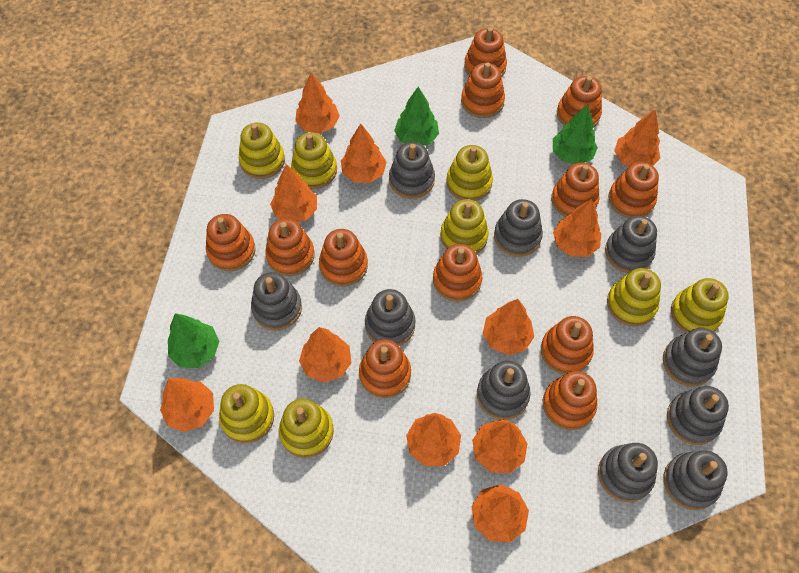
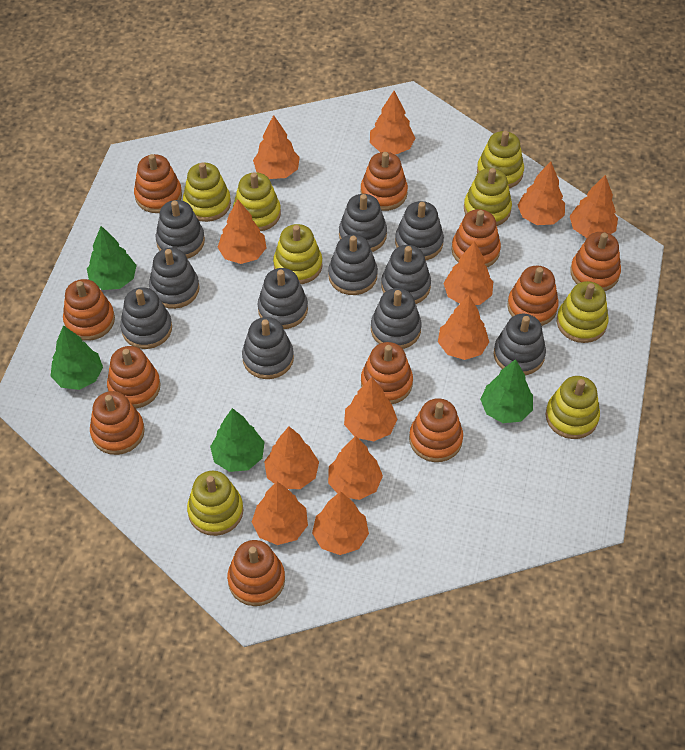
green tree: 3 -> 4
grey stacking toy: 10 -> 11
orange stacking toy: 12 -> 11
orange tree: 11 -> 12

